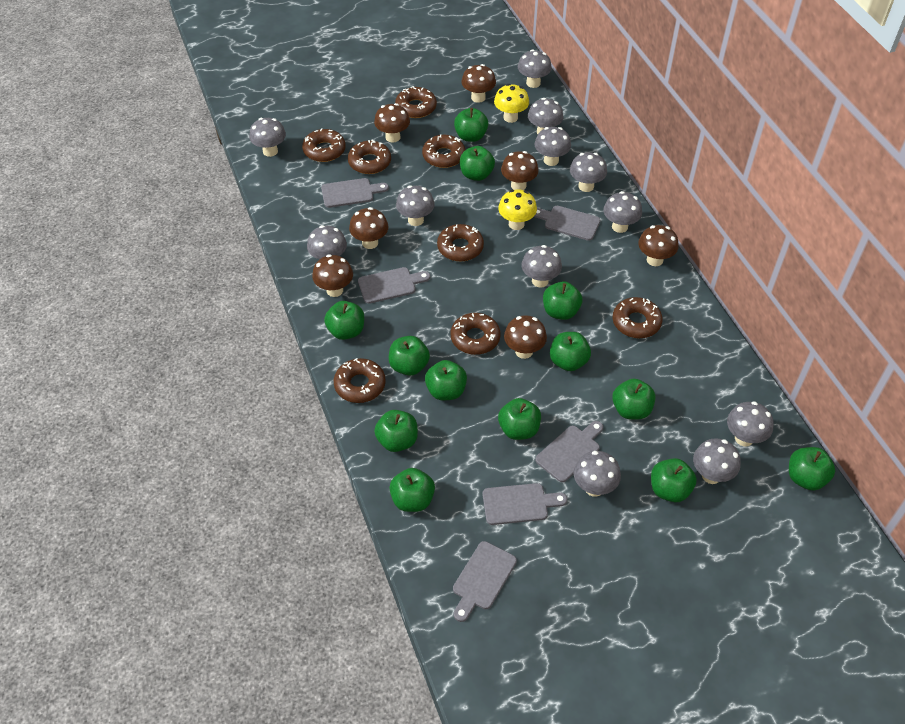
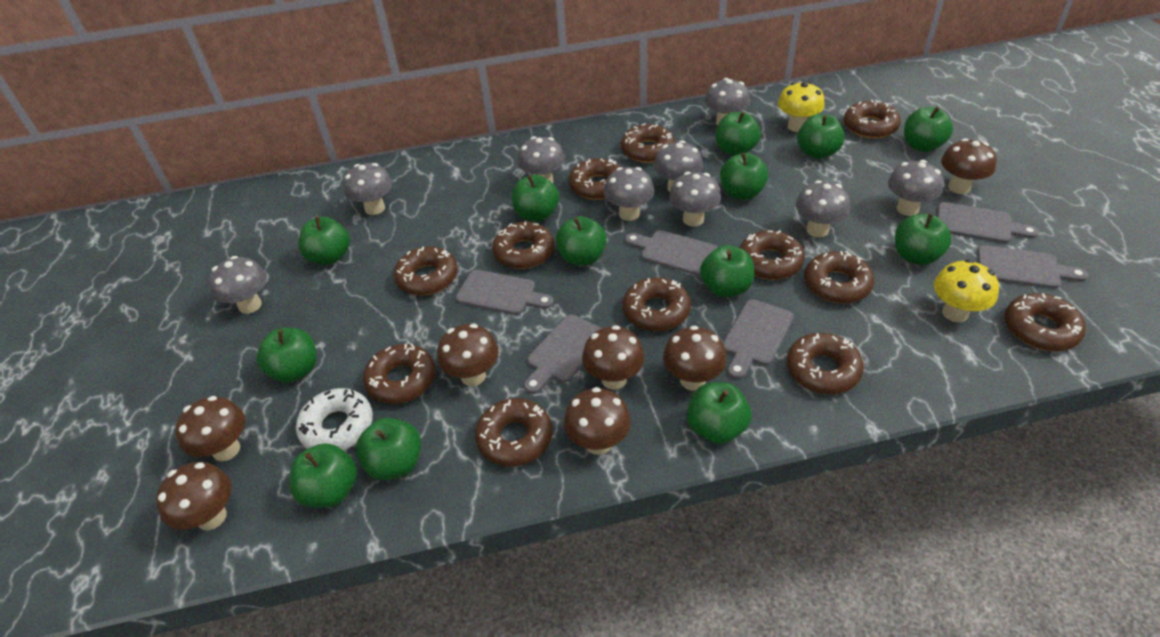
brown donut: 8 -> 12
grey mushroom: 12 -> 9
white donut: 0 -> 1

